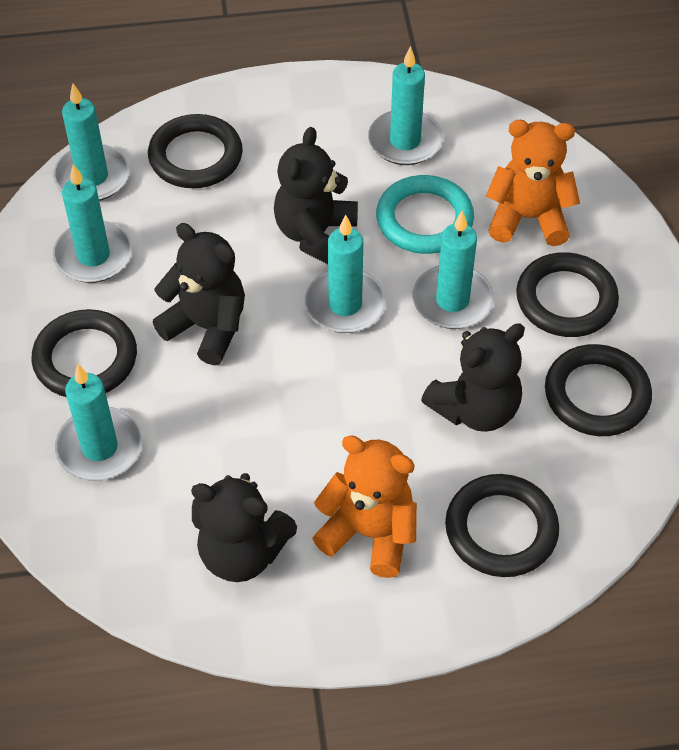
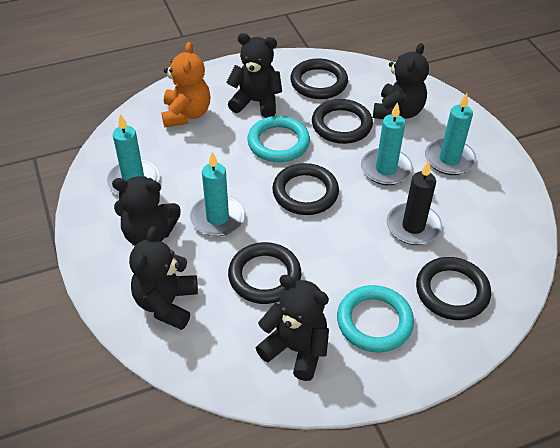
black candle: 0 -> 1
black teddy bear: 4 -> 5
orange teddy bear: 2 -> 1
turquoise candle: 6 -> 4
turquoise ring: 1 -> 2

